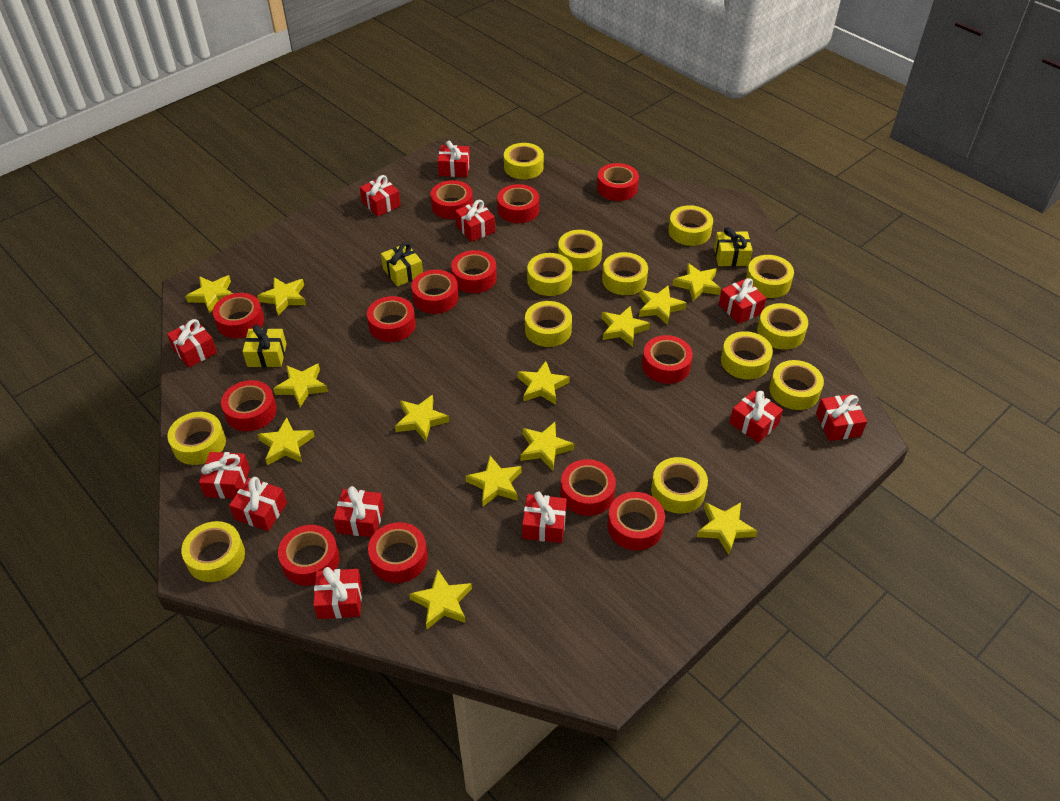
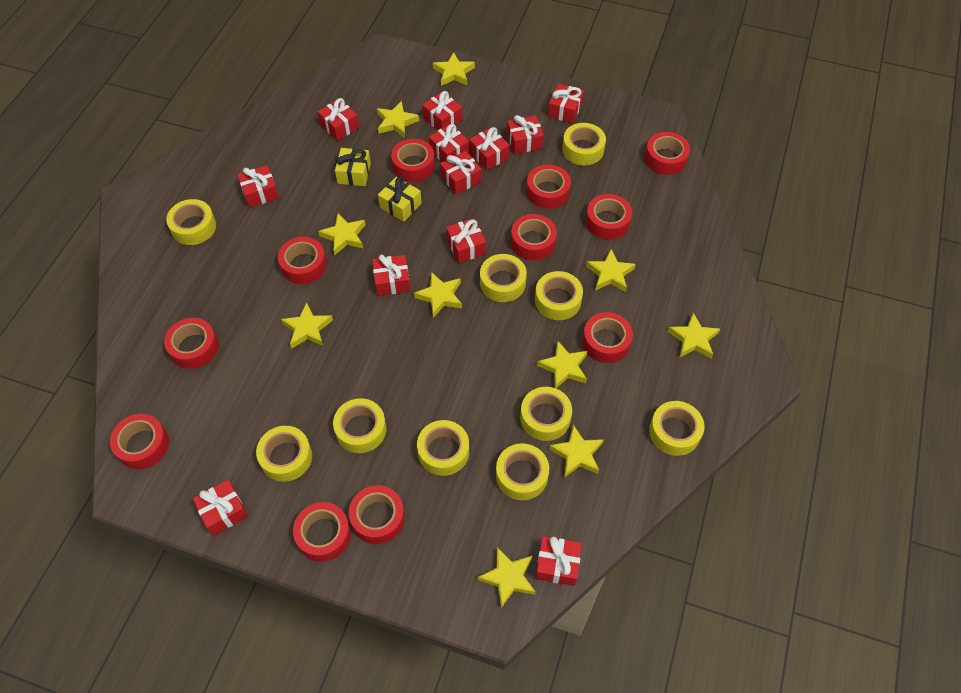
red tape: 13 -> 11
yellow gift: 3 -> 2
yellow star: 13 -> 10
yellow tape: 13 -> 10

